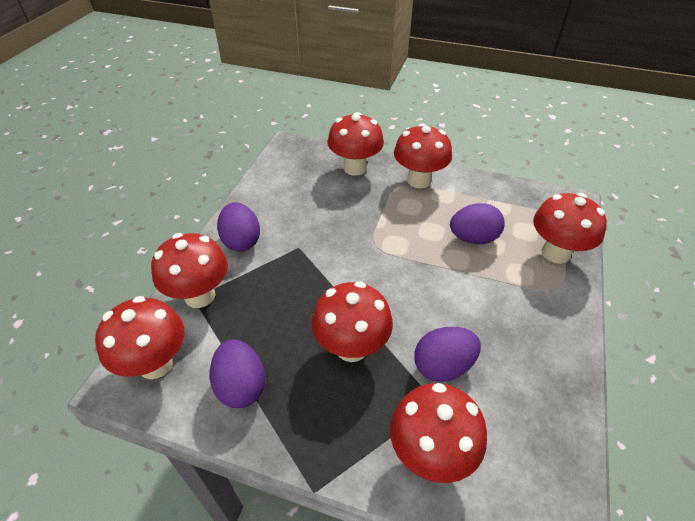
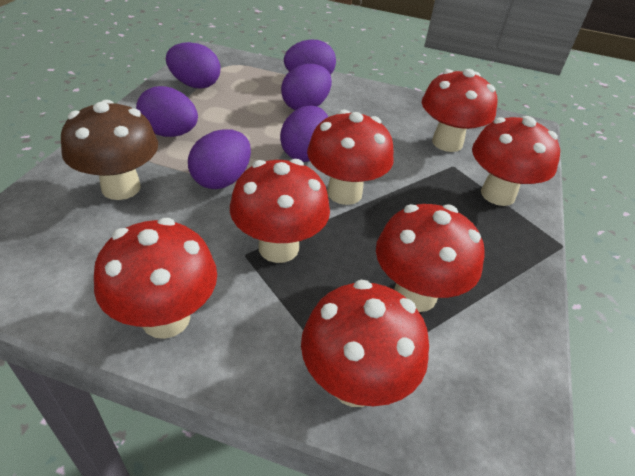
brown mushroom: 0 -> 1
purple egg: 4 -> 6

